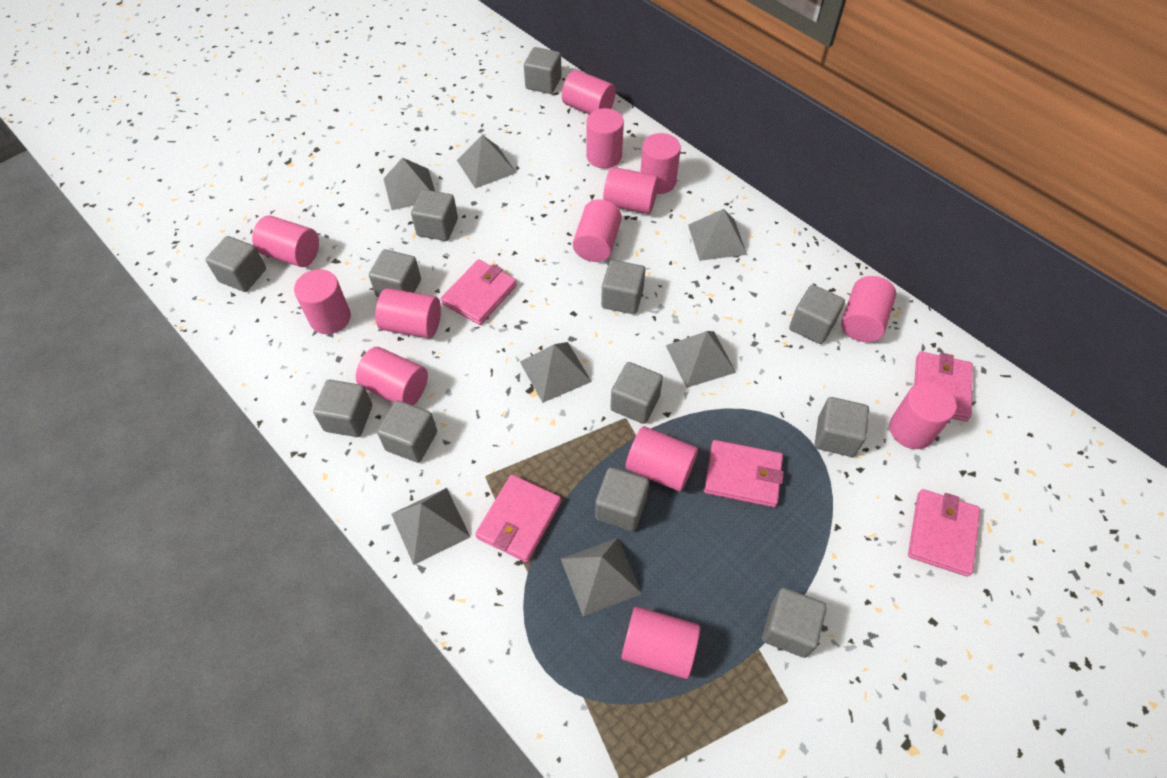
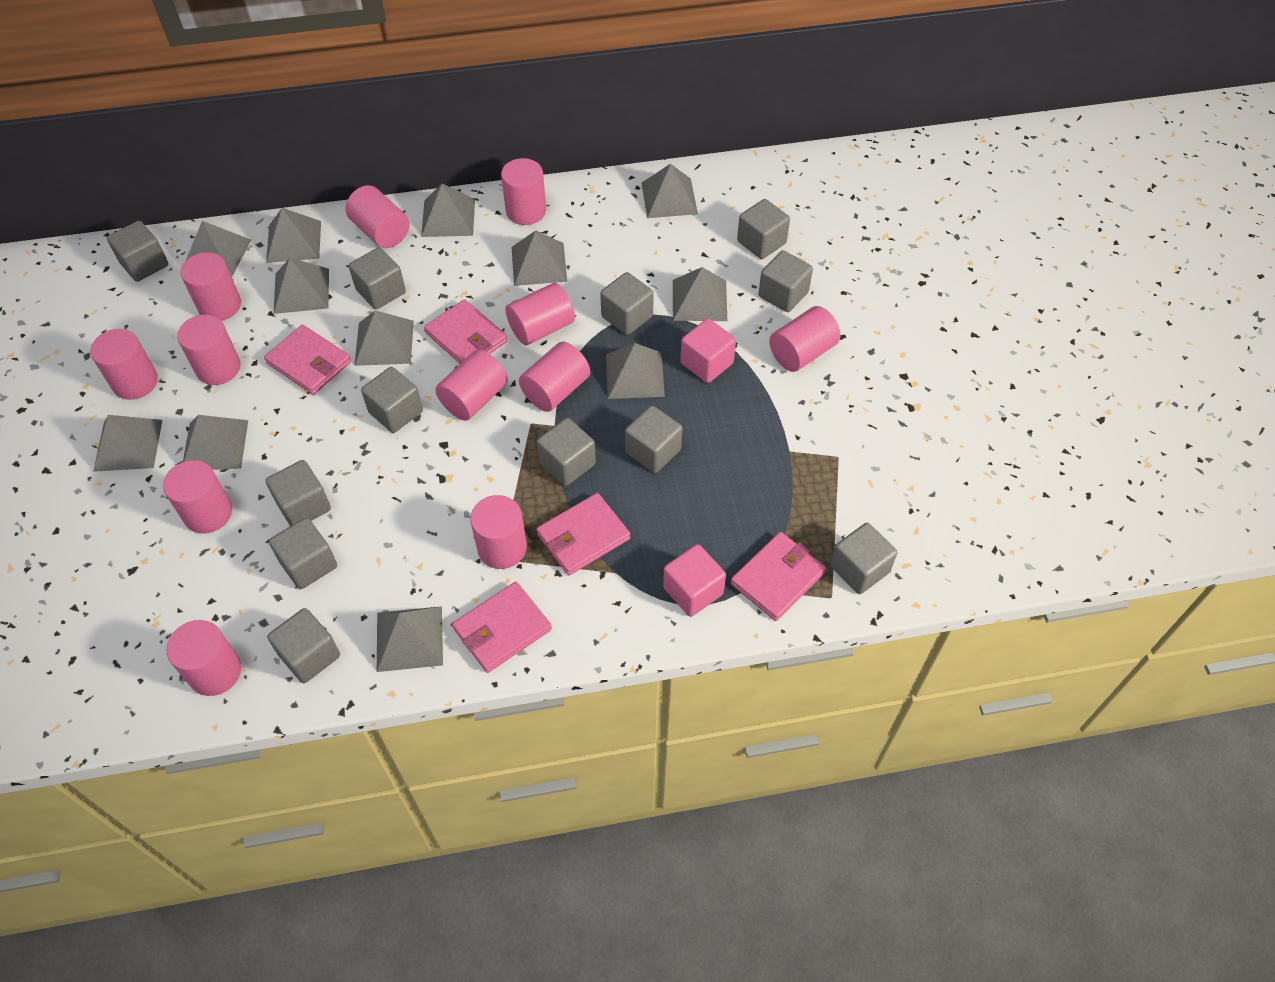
grey pyramid: 7 -> 12
pink cube: 0 -> 2
pink cylinder: 13 -> 12

